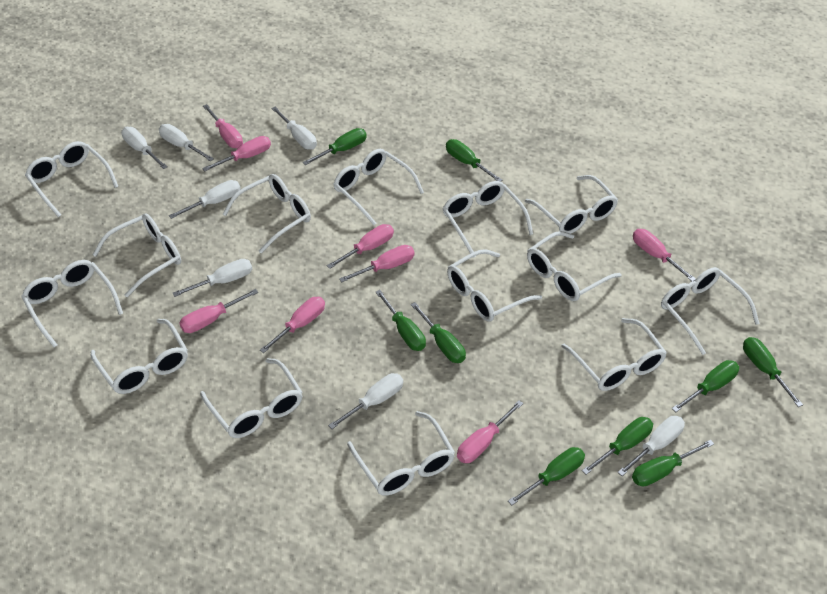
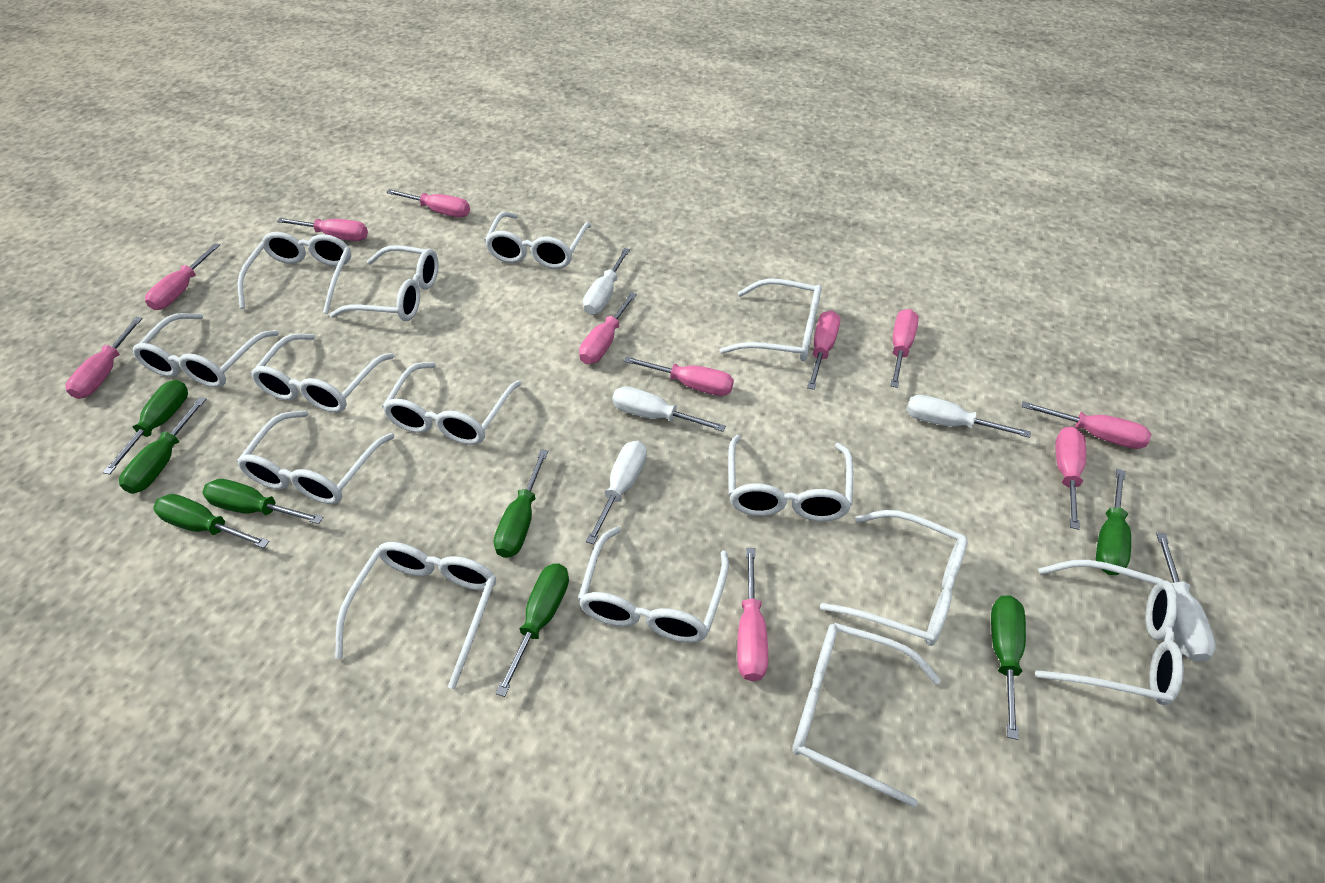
green screwdriver: 9 -> 8
pink screwdriver: 8 -> 11
white screwdriver: 7 -> 5

